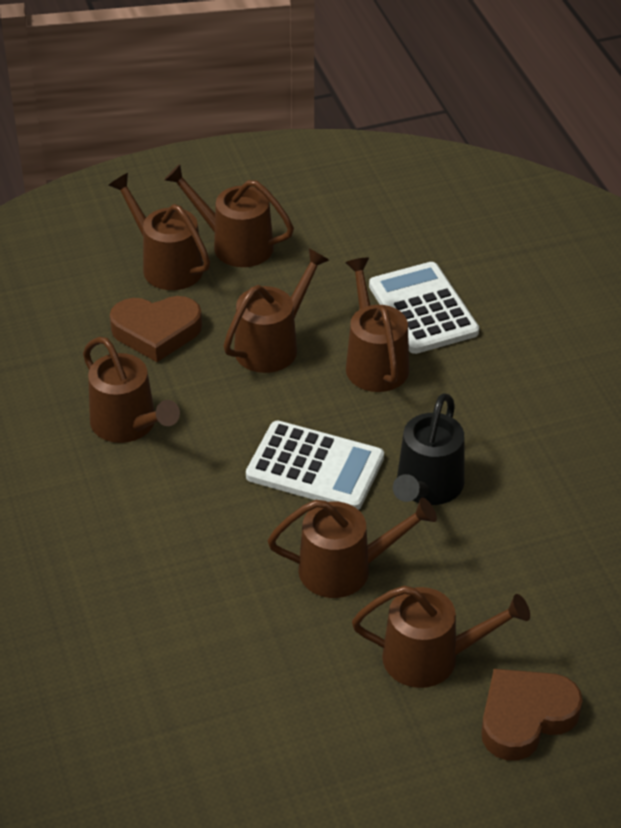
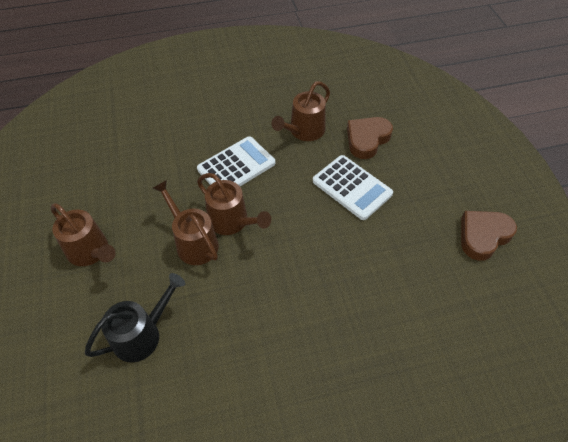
brown watering can: 7 -> 4

